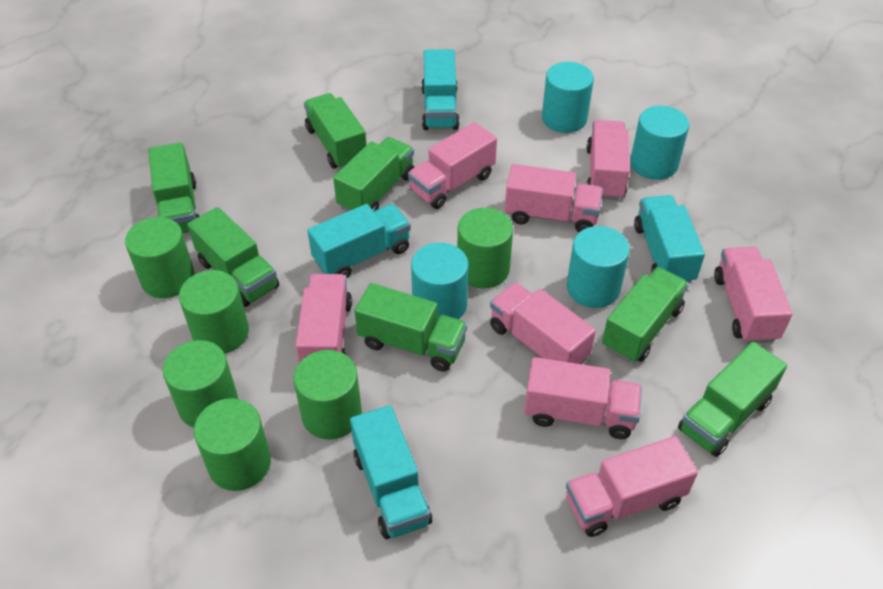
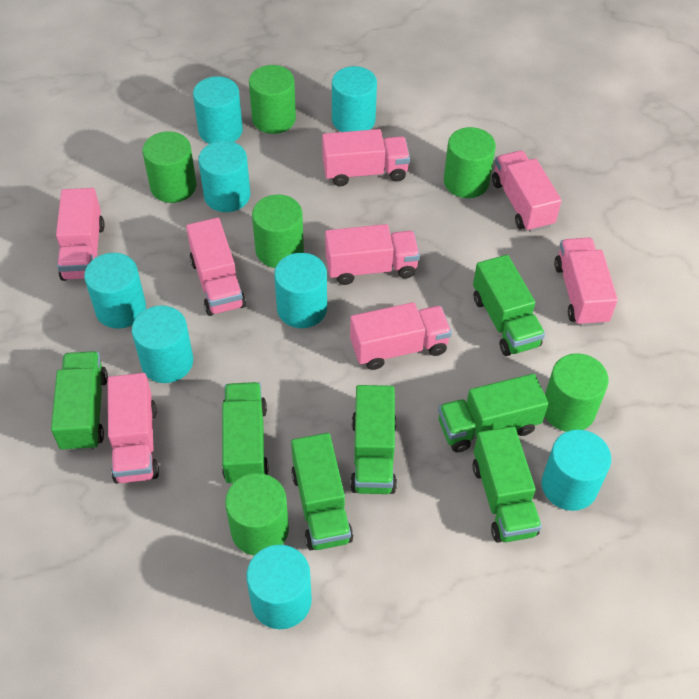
turquoise cylinder: 4 -> 8
turquoise truck: 4 -> 0

